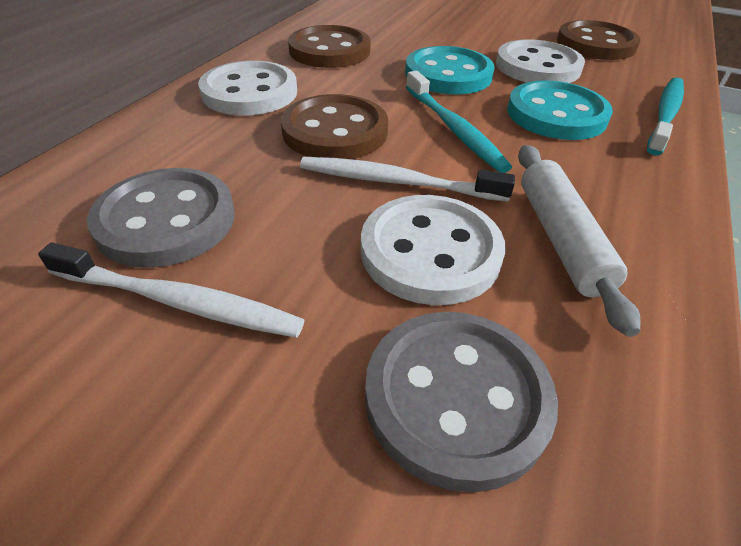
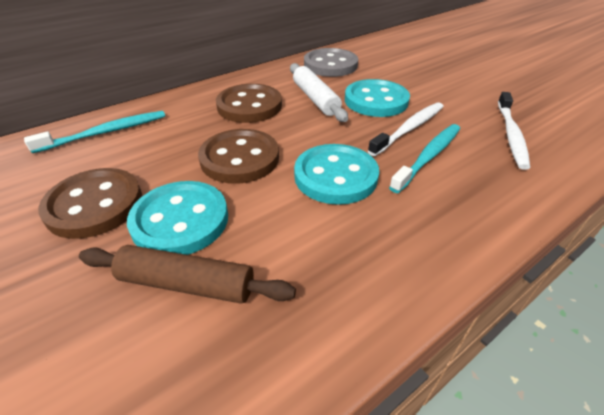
brown rolling pin: 0 -> 1
grey button: 2 -> 1
turquoise button: 2 -> 3
white button: 3 -> 0

